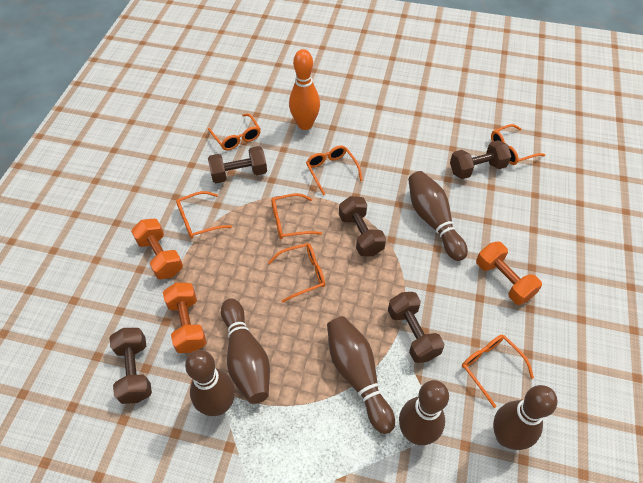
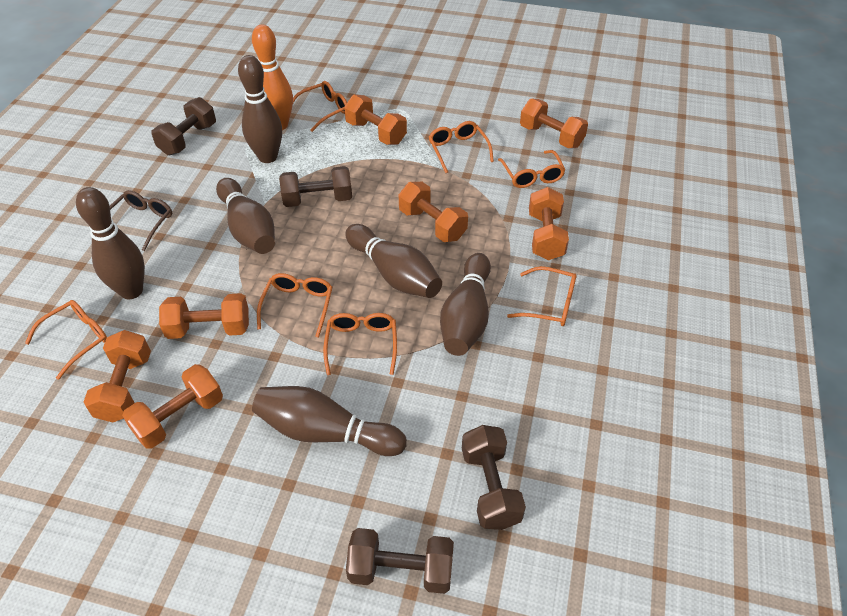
brown dumbbell: 5 -> 4
brown glasses: 0 -> 1
orange dumbbell: 3 -> 7

